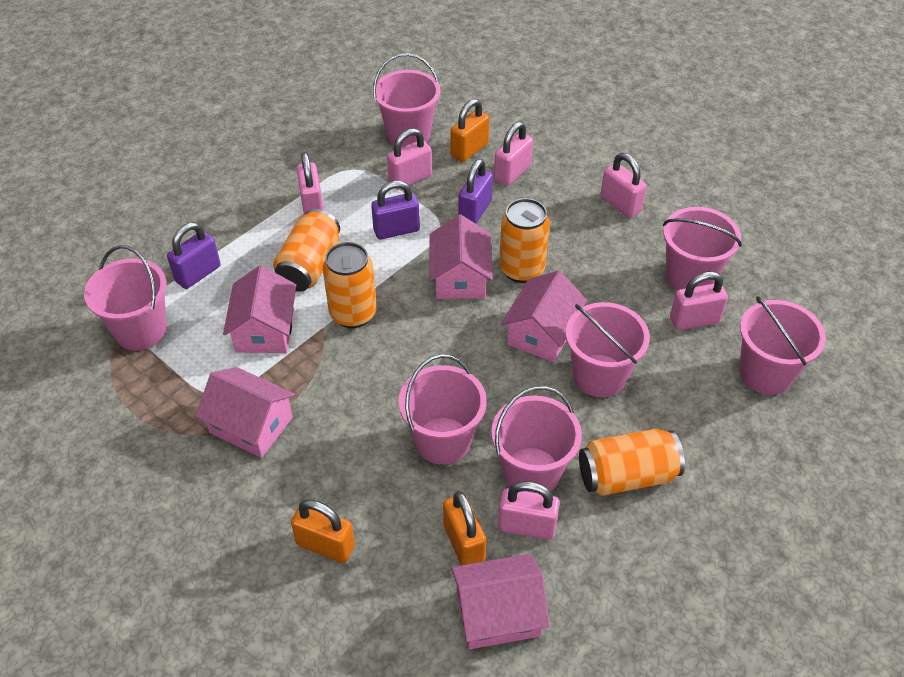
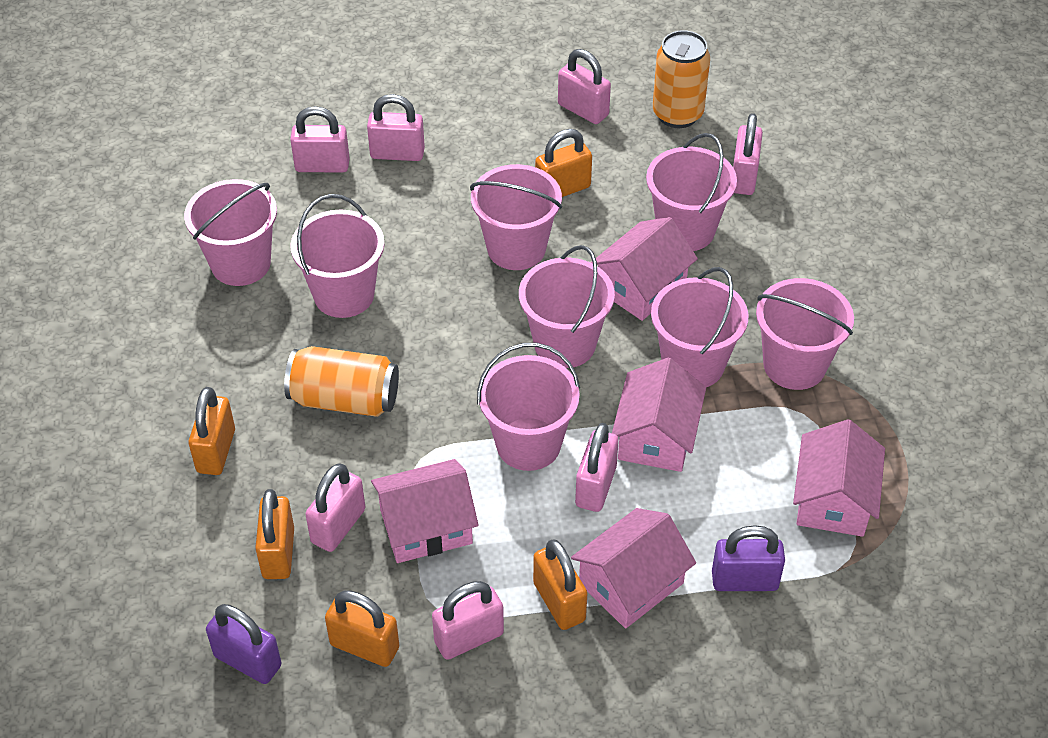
orange can: 4 -> 2
orange padlock: 3 -> 5
pink bucket: 7 -> 8
pink padlock: 6 -> 7
purple padlock: 3 -> 2

